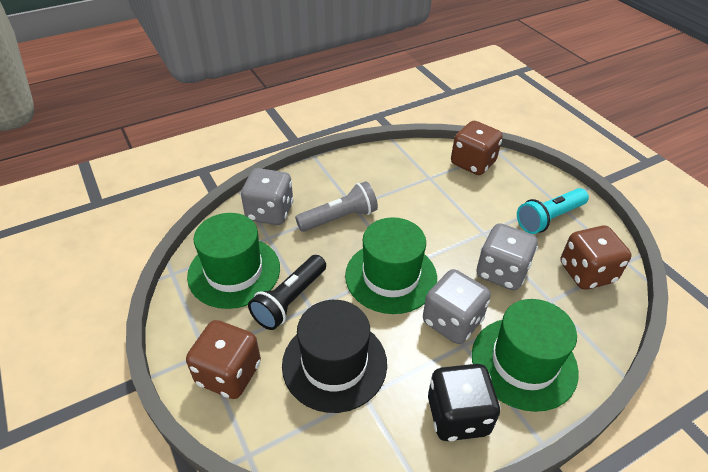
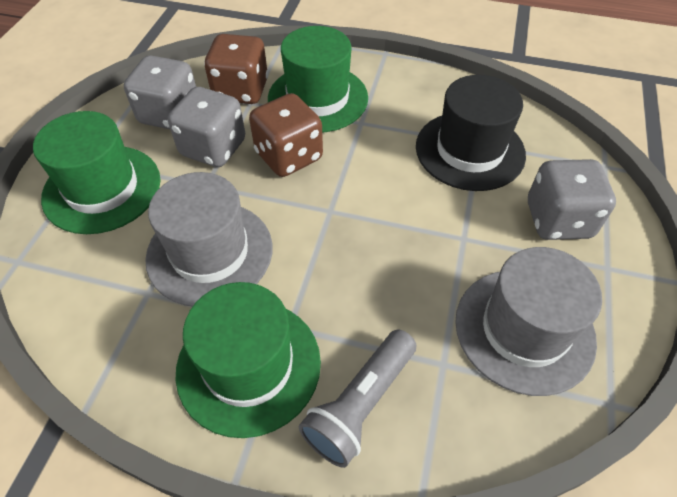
black dice: 1 -> 0
black flashlight: 1 -> 0
brown dice: 3 -> 2
grey hat: 0 -> 2
turquoise flashlight: 1 -> 0

